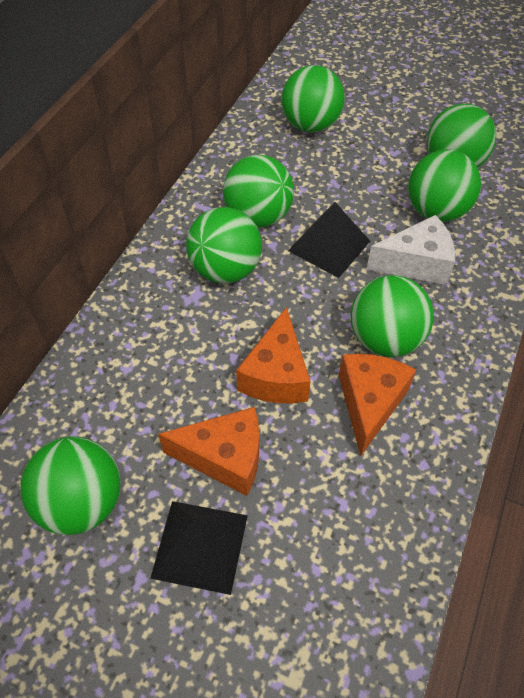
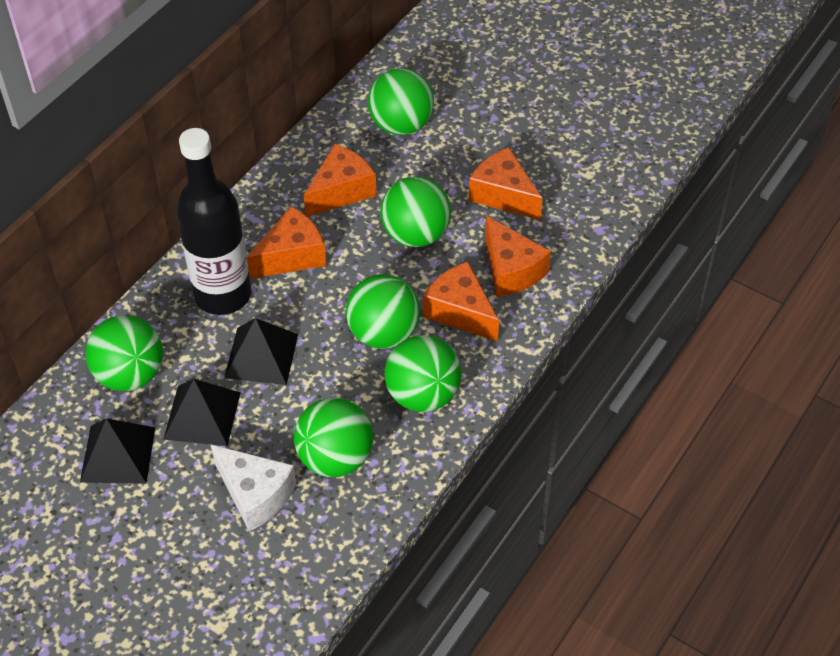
black bottle: 0 -> 1
black pyramid: 2 -> 3
green ball: 7 -> 6
orange cheese: 3 -> 5

